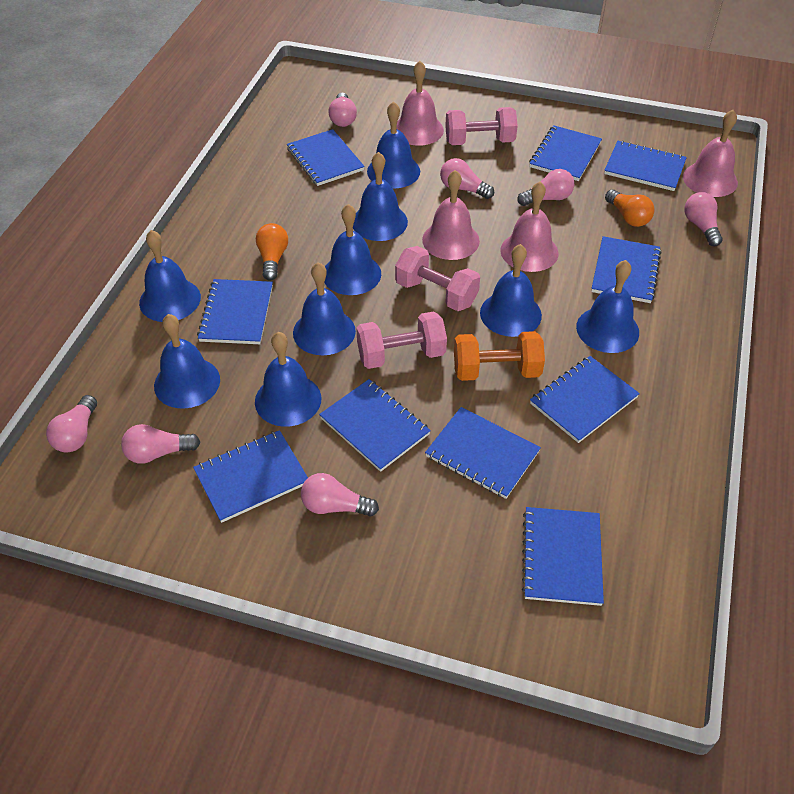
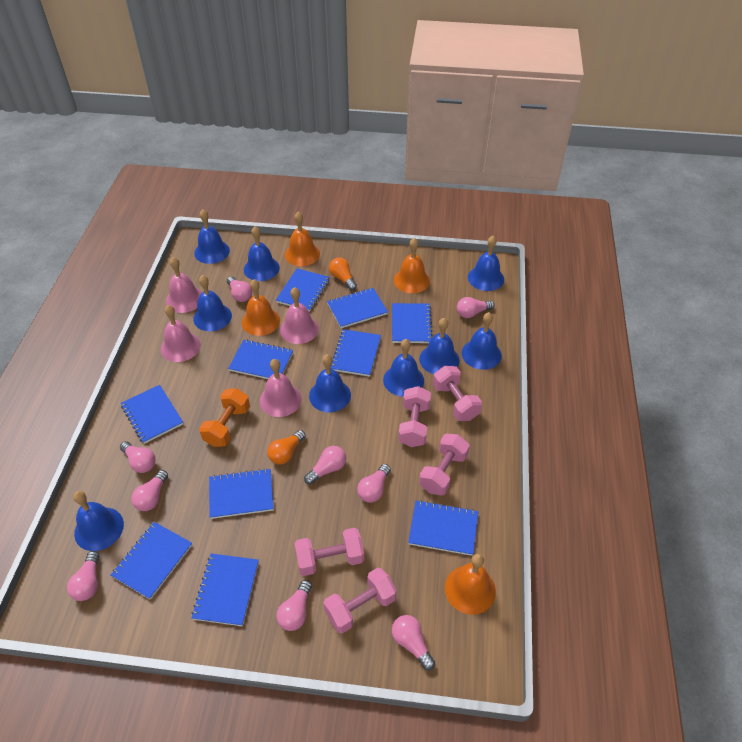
orange bell: 0 -> 4
pink dumbbell: 3 -> 5
pink light bulb: 7 -> 9

